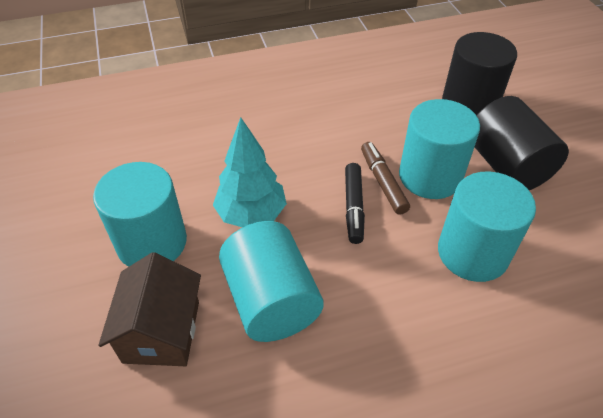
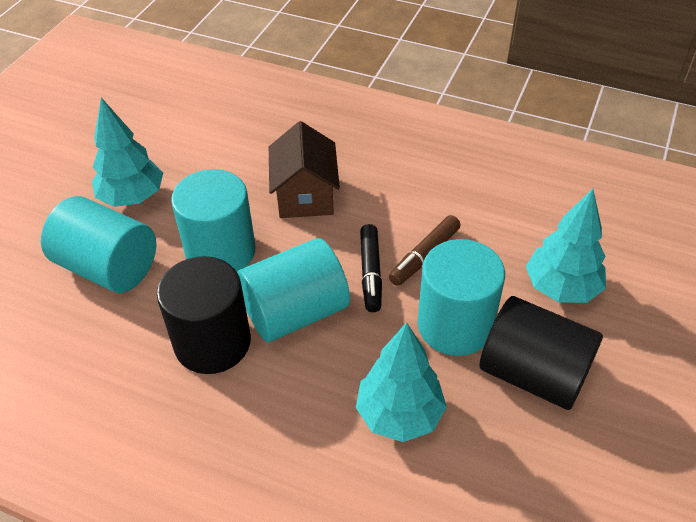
turquoise tree: 1 -> 3

